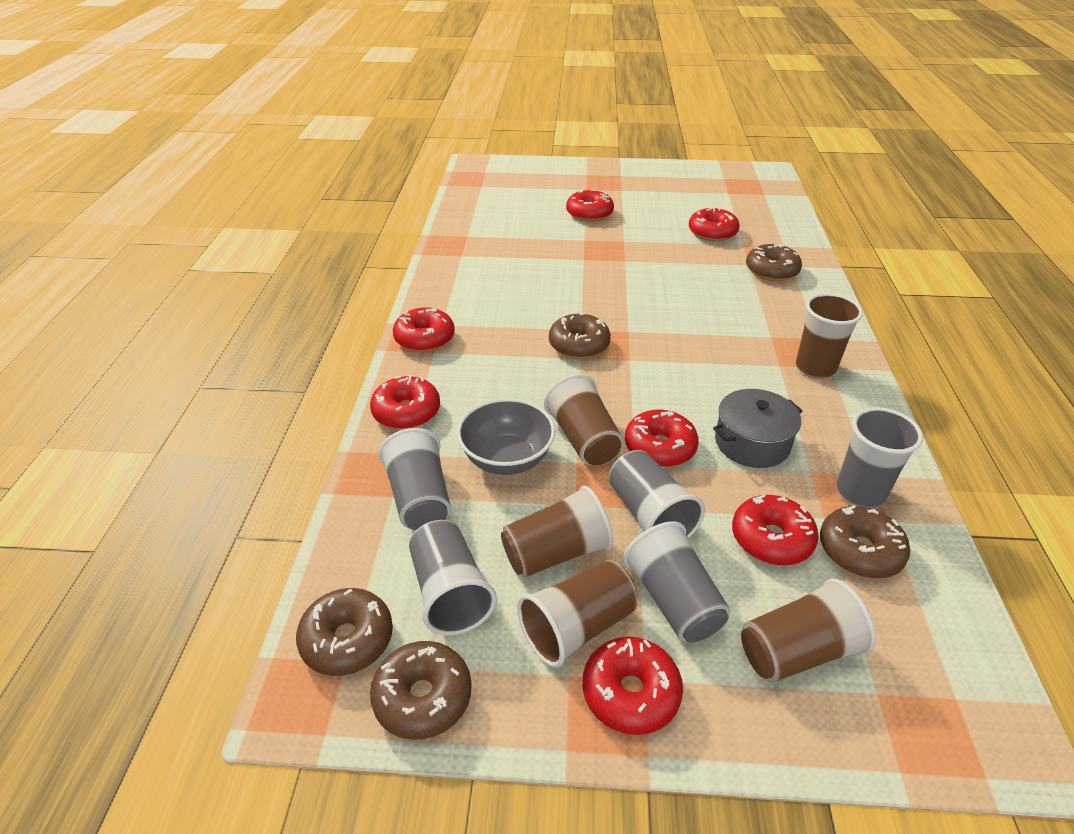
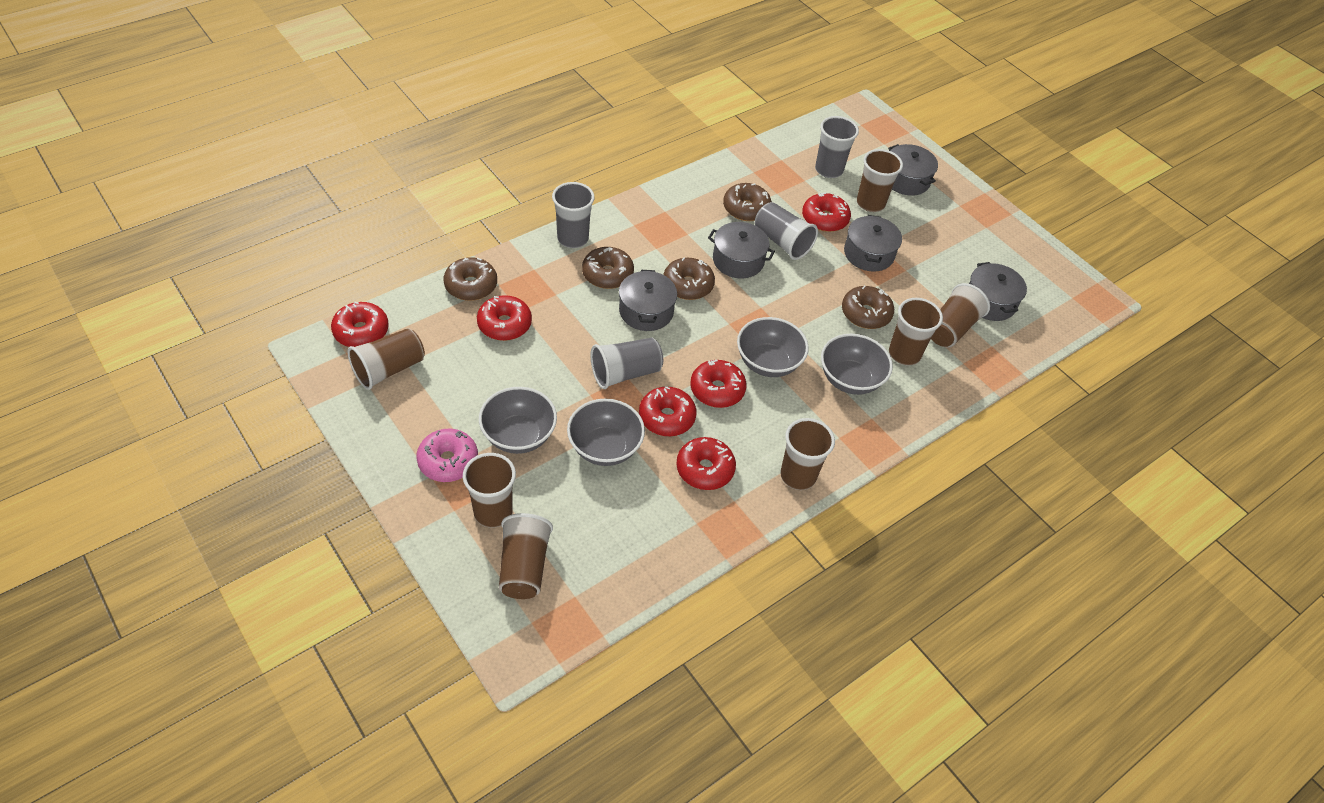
brown cup: 5 -> 7
grey bowl: 1 -> 4
grey cup: 5 -> 4
grey pot: 1 -> 5
pink donut: 0 -> 1
red donut: 7 -> 6

